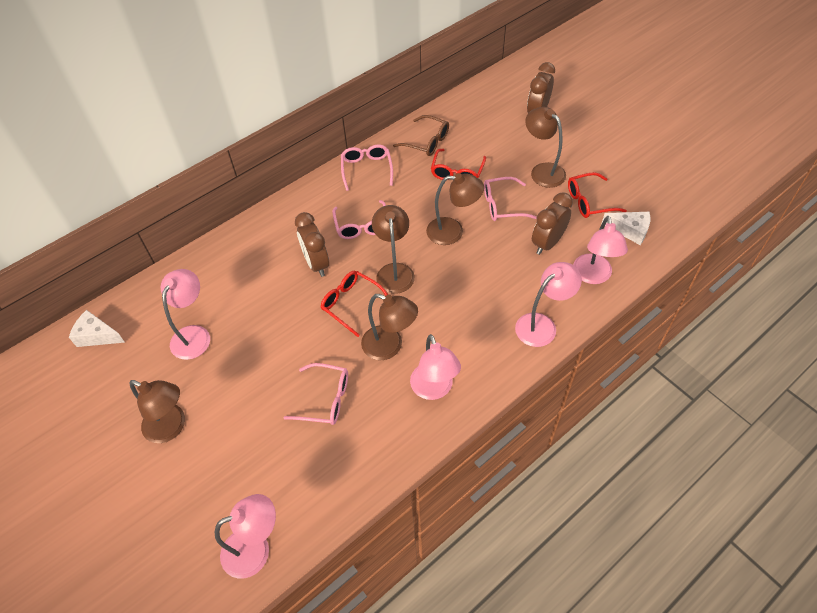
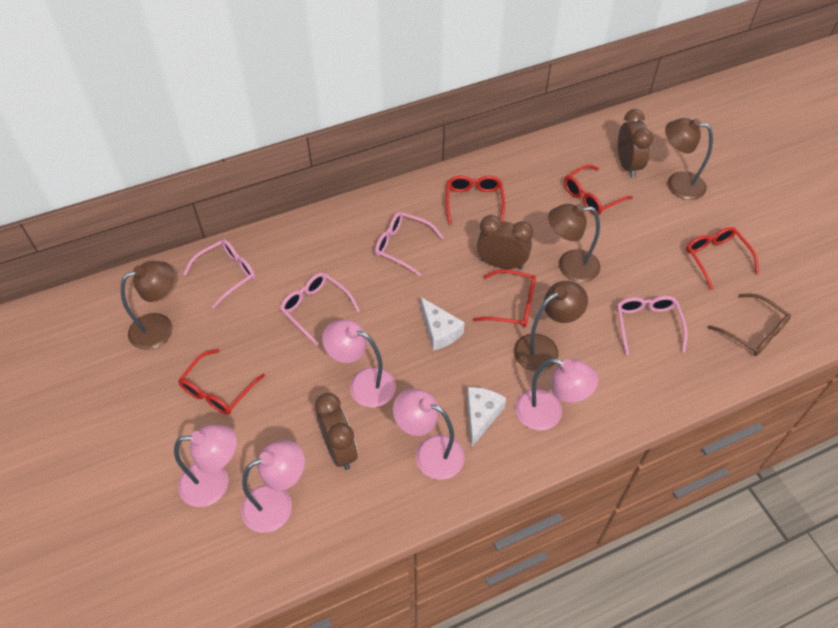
brown lamp: 5 -> 4
red glasses: 3 -> 5

